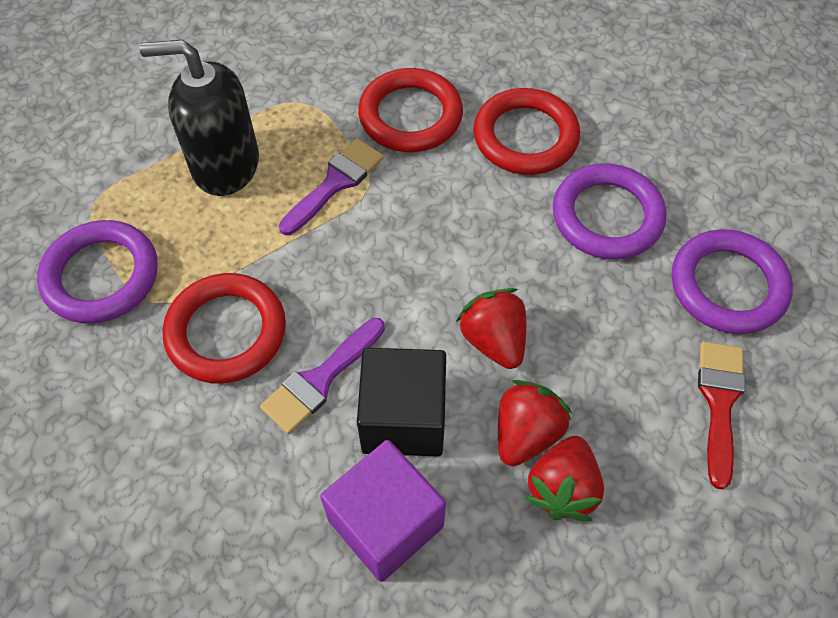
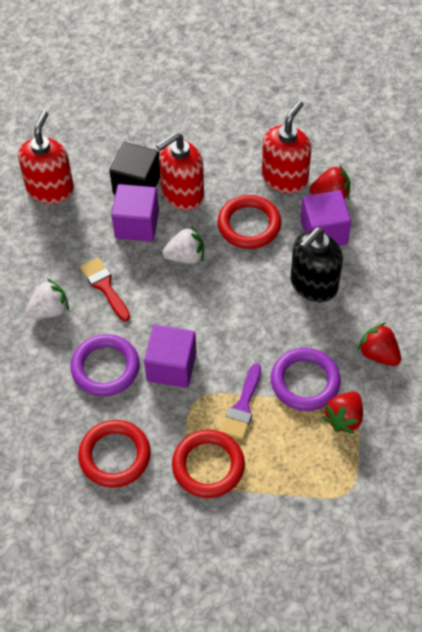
purple brush: 2 -> 1
purple cube: 1 -> 3
purple ring: 3 -> 2
red soap dispenser: 0 -> 3
white strawberry: 0 -> 2

